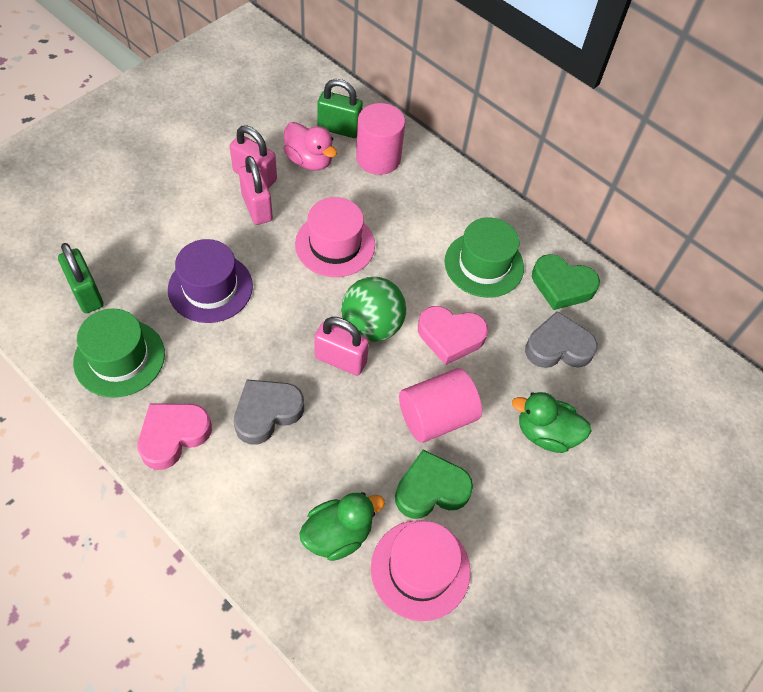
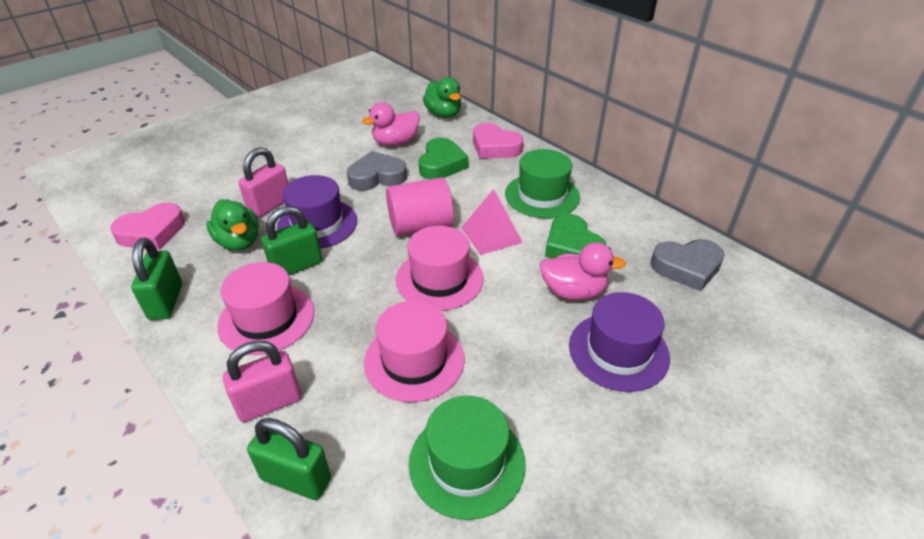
green ball: 1 -> 0
green padlock: 2 -> 3
pink cylinder: 2 -> 1
pink duck: 1 -> 2
pink hat: 2 -> 3
pink padlock: 3 -> 2
pink pyramid: 0 -> 1
purple hat: 1 -> 2

